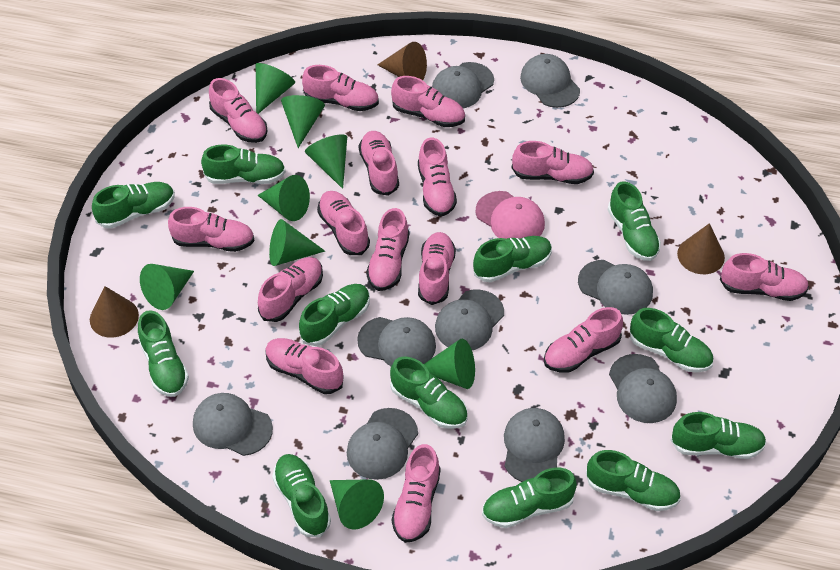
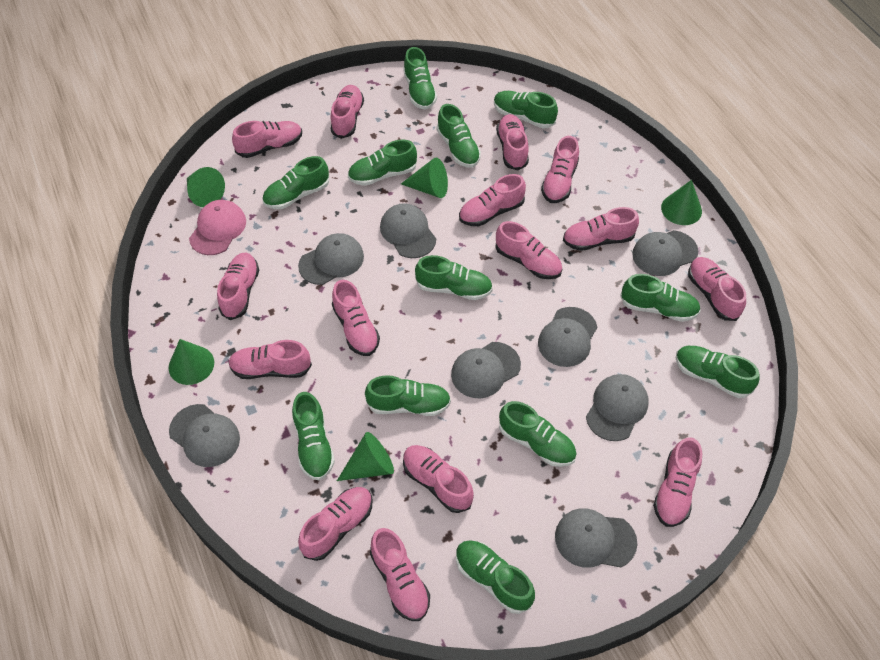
brown cone: 3 -> 0
green cone: 8 -> 5
grey cap: 9 -> 8

